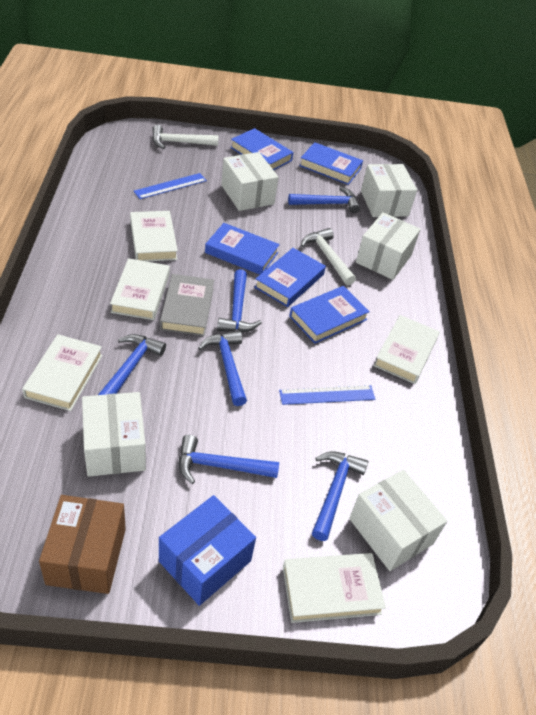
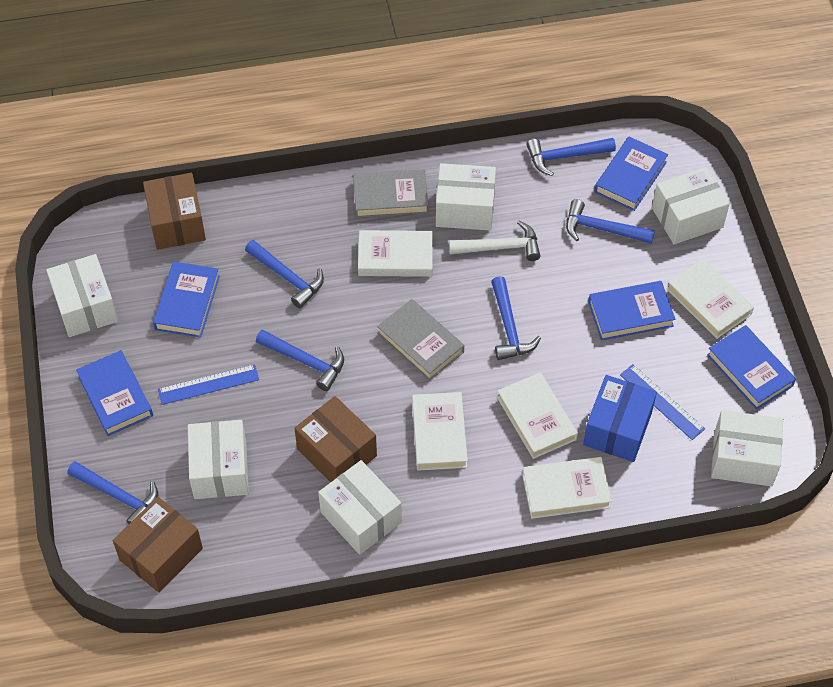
brown box: 1 -> 3
grey book: 1 -> 2
white box: 5 -> 6
white hammer: 2 -> 1

